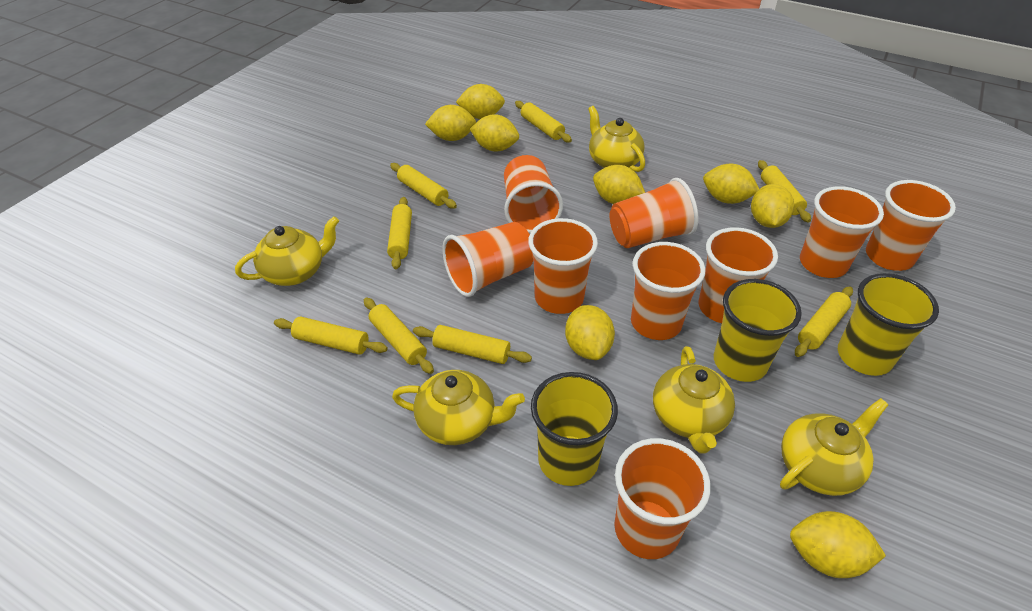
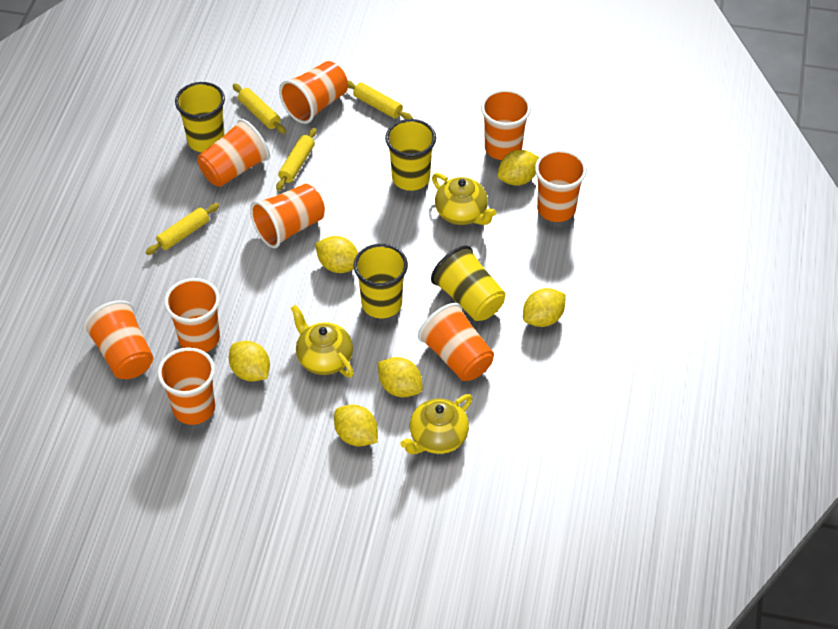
yellow cup: 3 -> 4
yellow lemon: 8 -> 6
yellow rolling pin: 8 -> 4
yellow teapot: 5 -> 3

